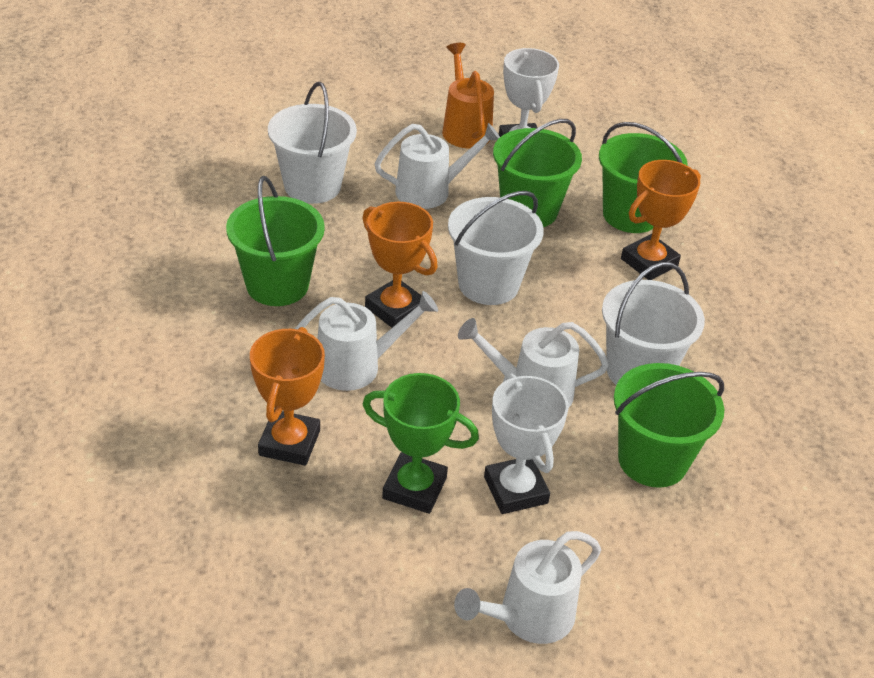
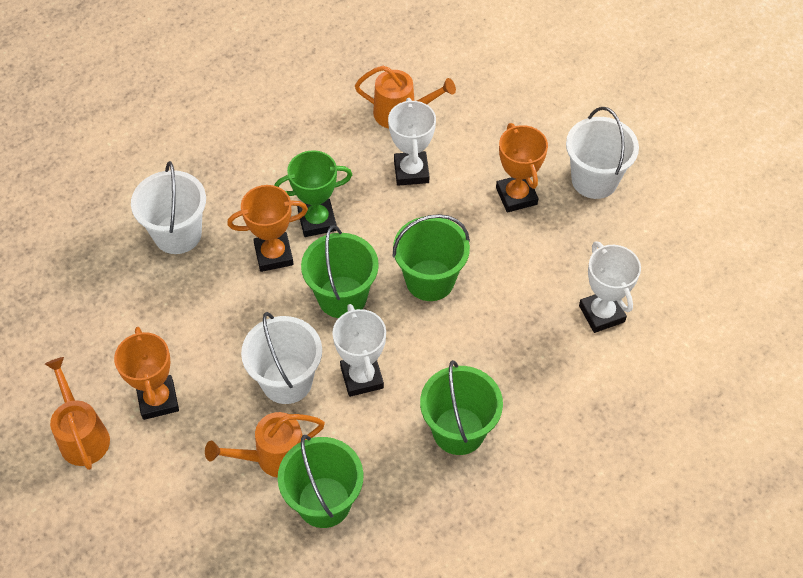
orange watering can: 1 -> 3
white trophy: 2 -> 3
white watering can: 4 -> 0

